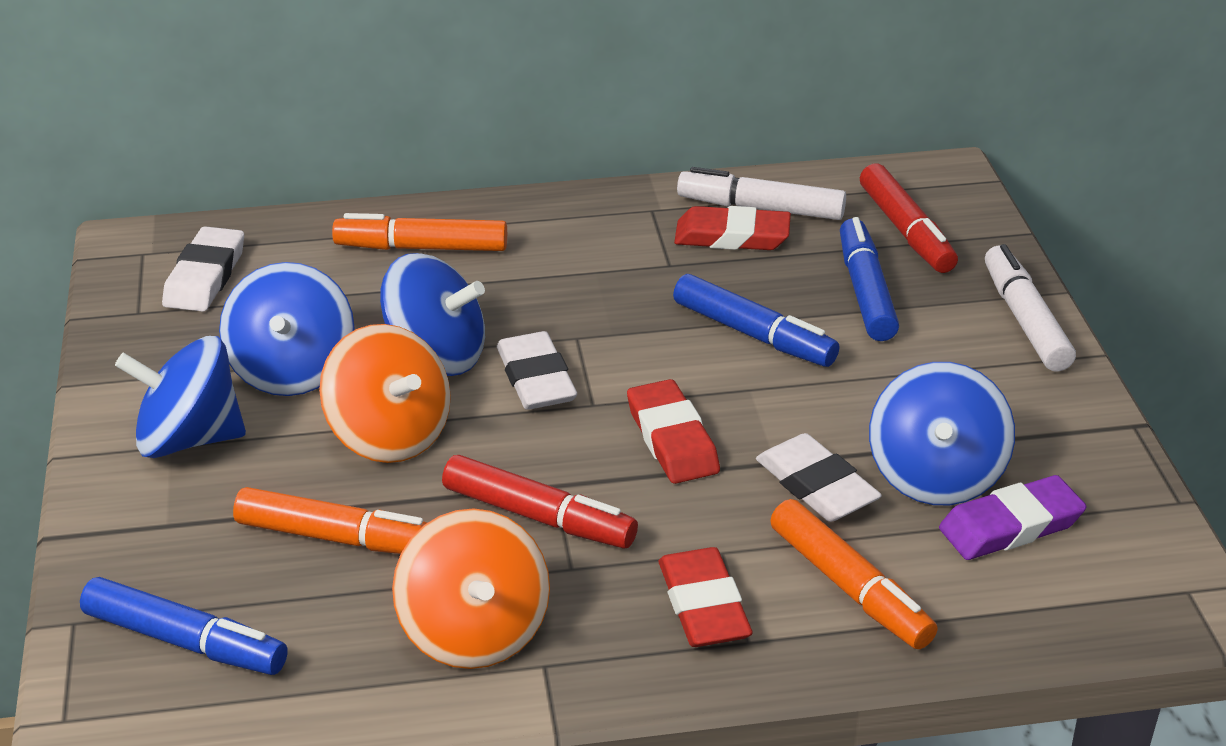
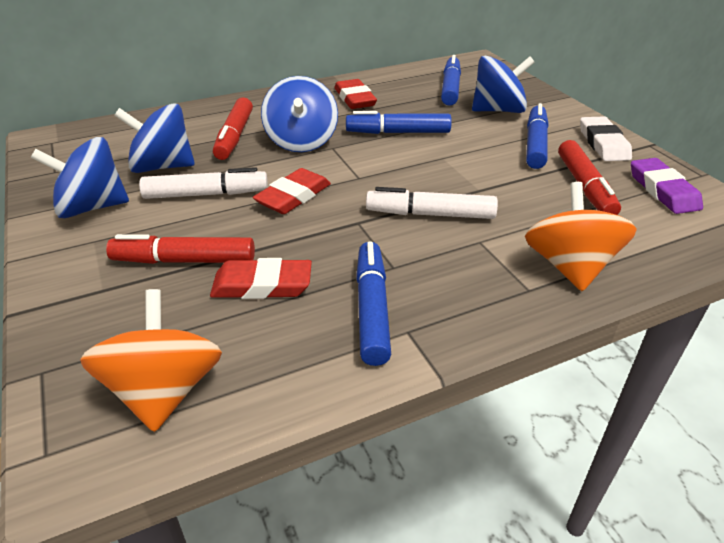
blue marker: 3 -> 4
orange marker: 3 -> 0
red marker: 2 -> 3
white eraser: 3 -> 1

